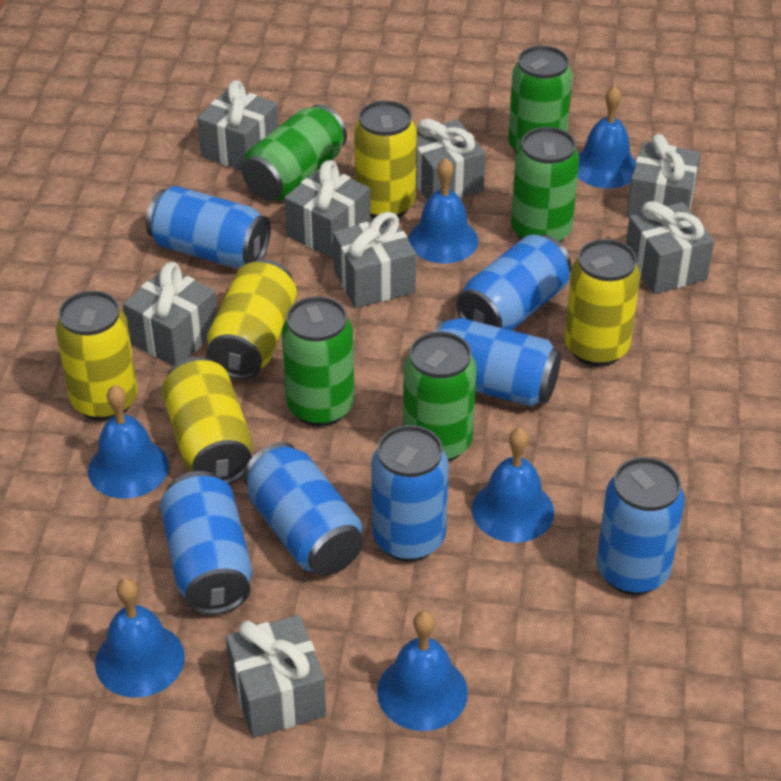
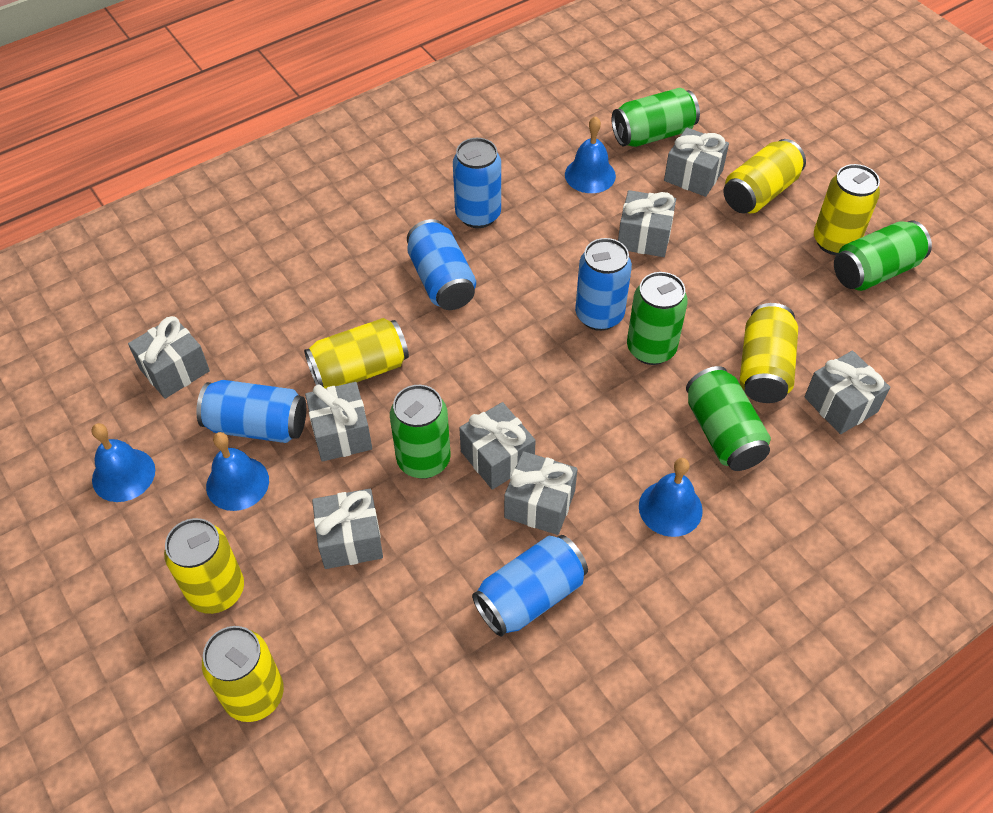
blue bell: 6 -> 4
blue can: 7 -> 5
yellow can: 5 -> 6

